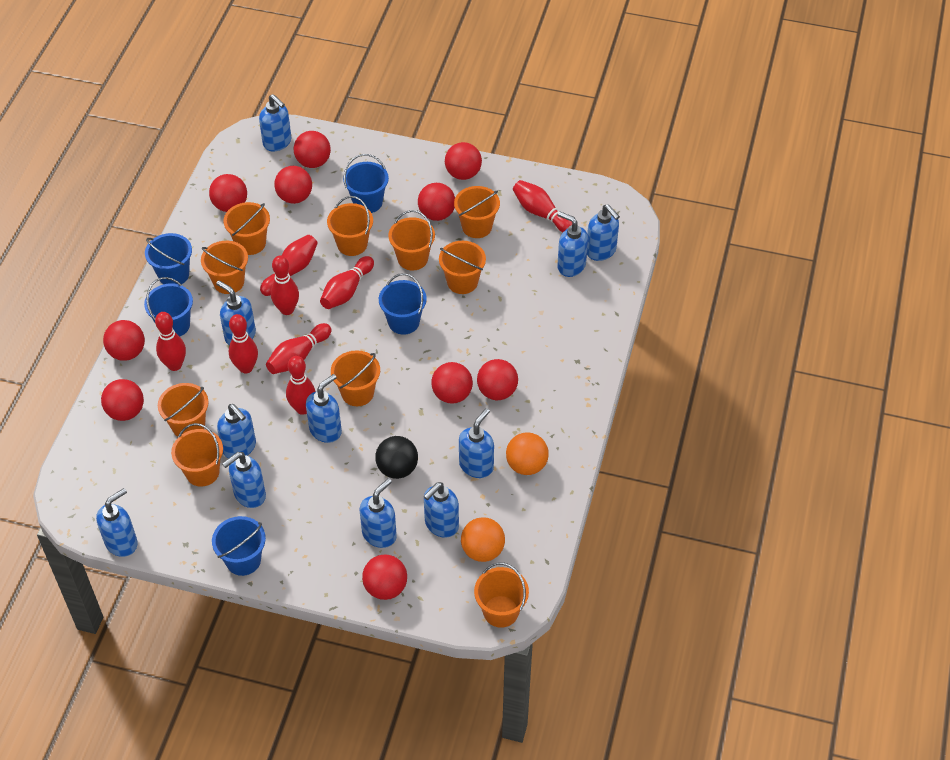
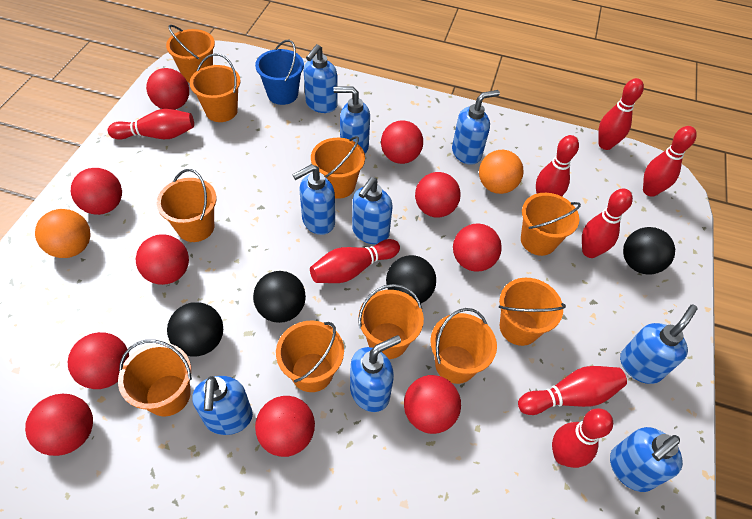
black ball: 1 -> 4
blue bucket: 5 -> 1
blue soap dispenser: 11 -> 9

